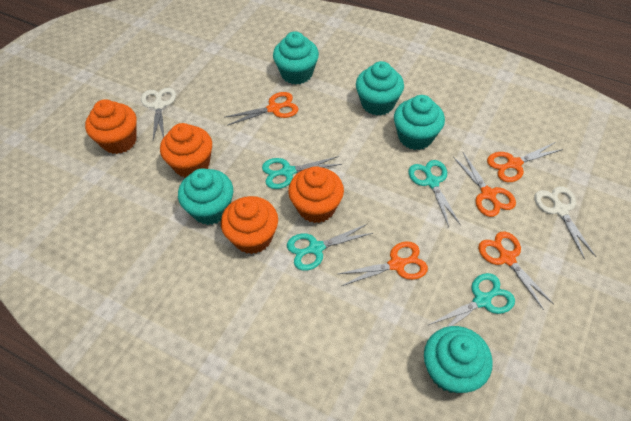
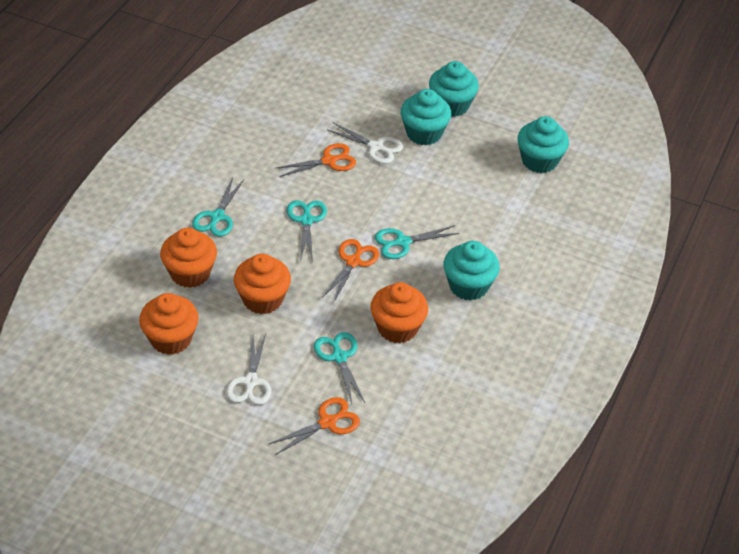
orange scissors: 5 -> 3
turquoise cupcake: 5 -> 4

